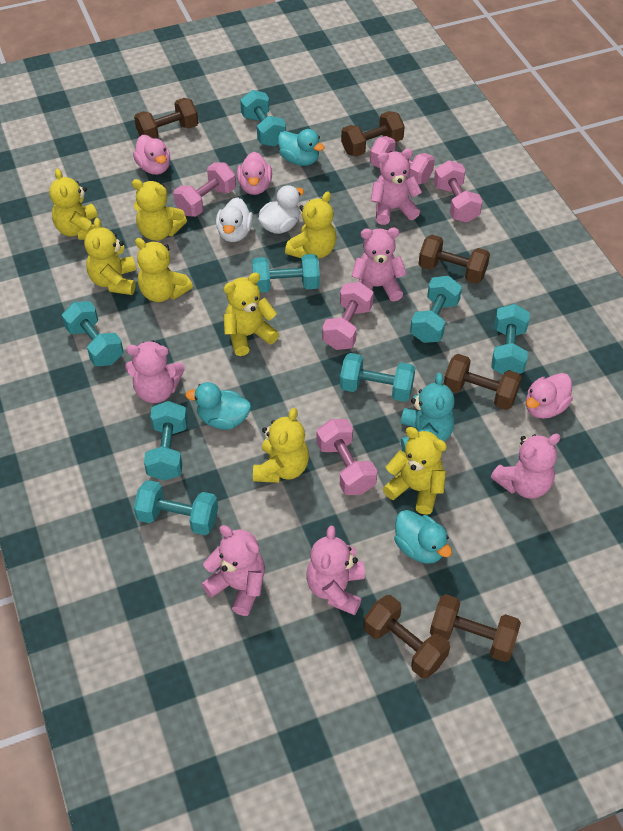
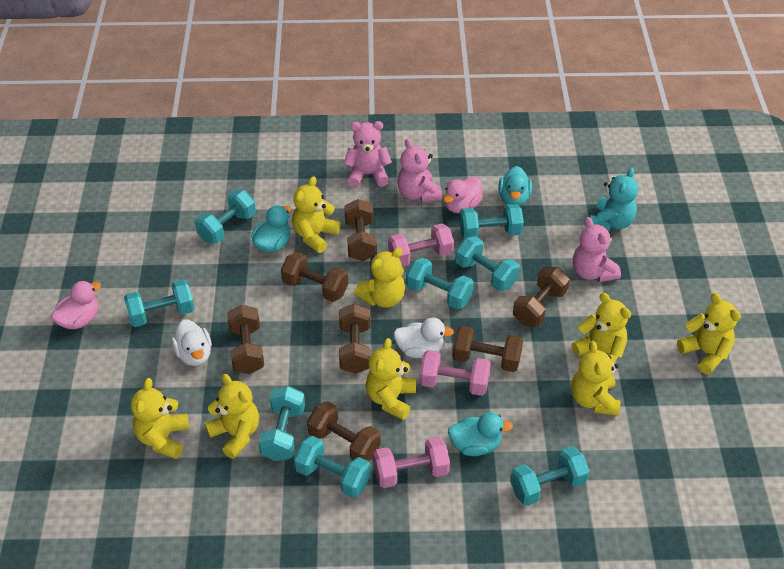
brown dumbbell: 6 -> 7
pink duck: 3 -> 2
pink dumbbell: 5 -> 3
pink teddy bear: 6 -> 3

